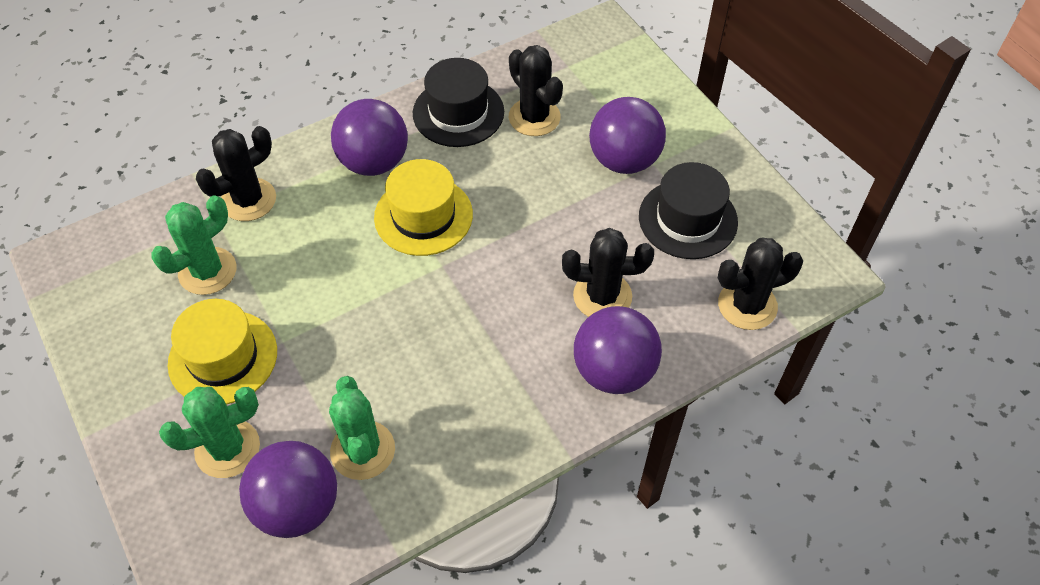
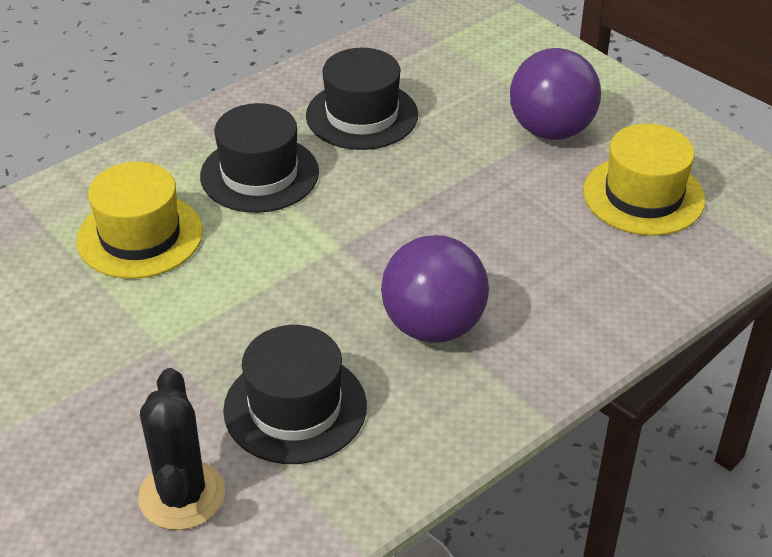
black cactus: 4 -> 1
black hat: 2 -> 3
green cactus: 3 -> 0
purple ball: 4 -> 2

